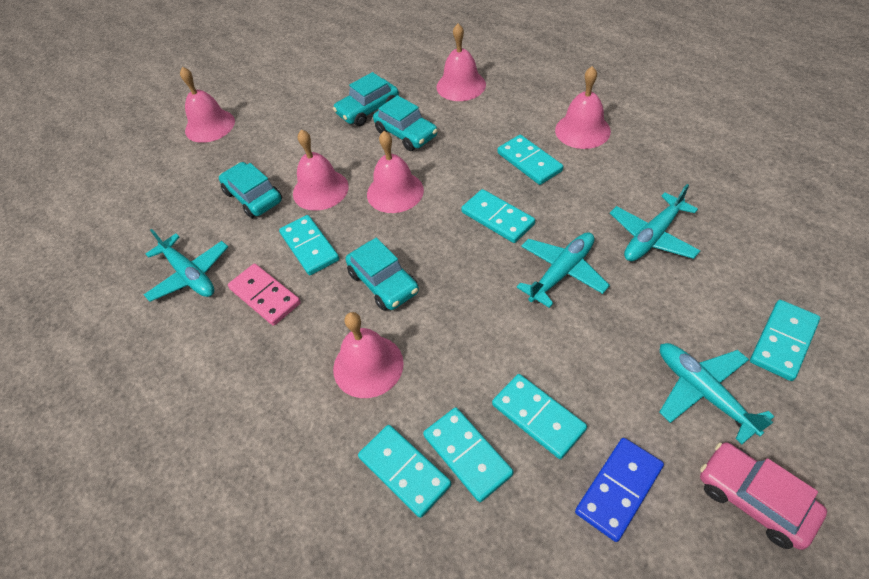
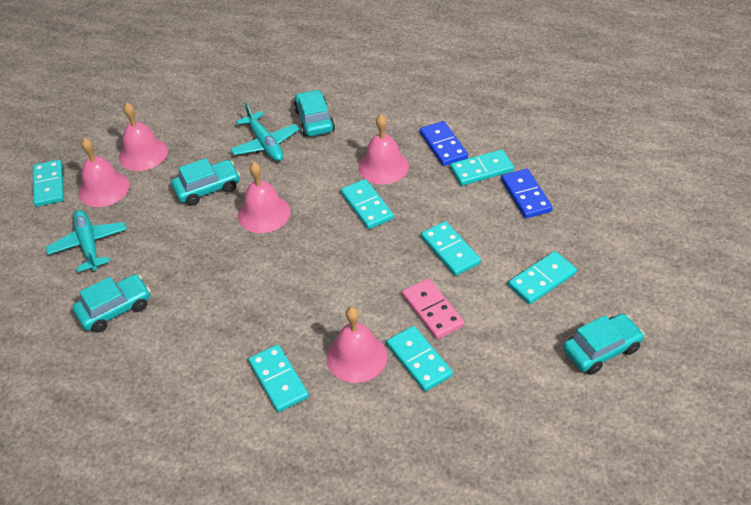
blue domino: 1 -> 2
pink bell: 6 -> 5
pink car: 1 -> 0
turquoise plane: 4 -> 2

